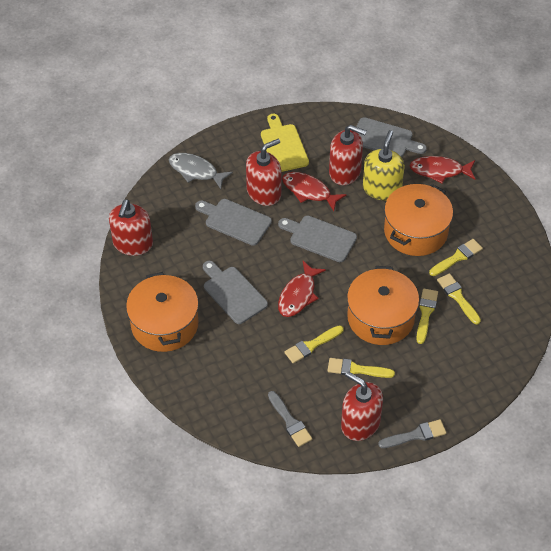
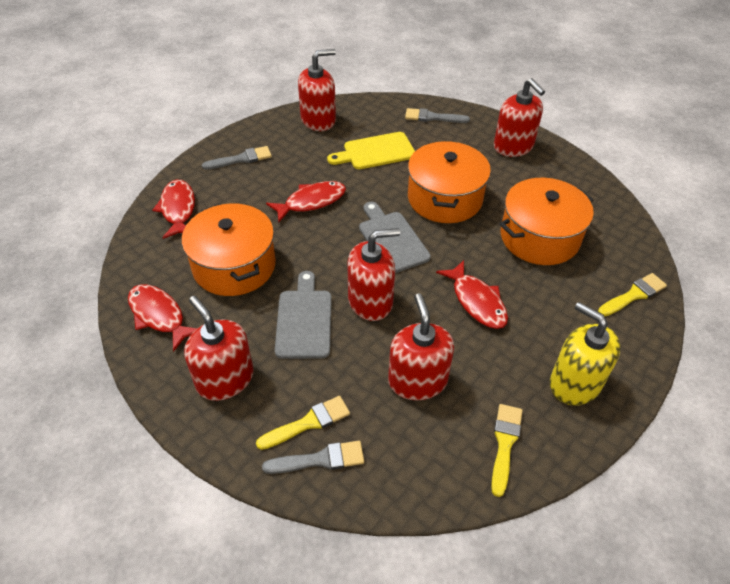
grey brush: 2 -> 3
grey cutting board: 4 -> 2
grey fish: 1 -> 0
red fish: 3 -> 4
red soap dispenser: 4 -> 5
yellow brush: 5 -> 3

